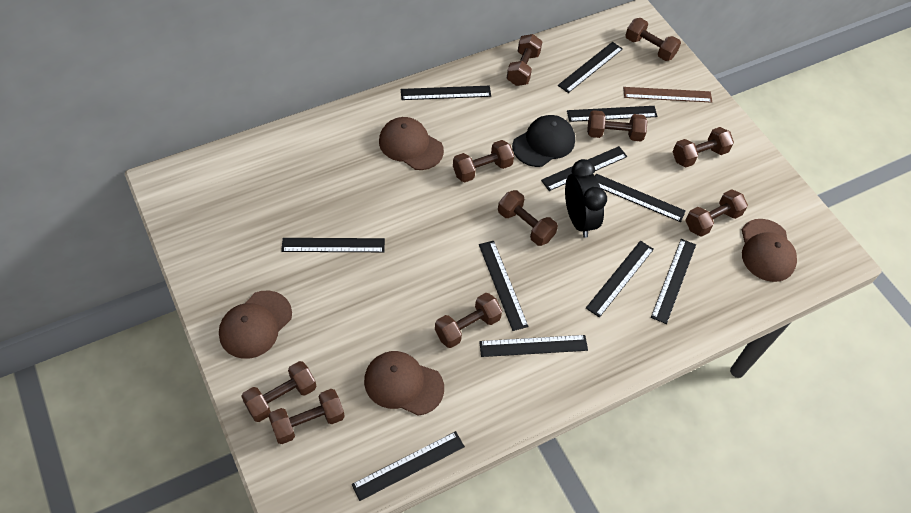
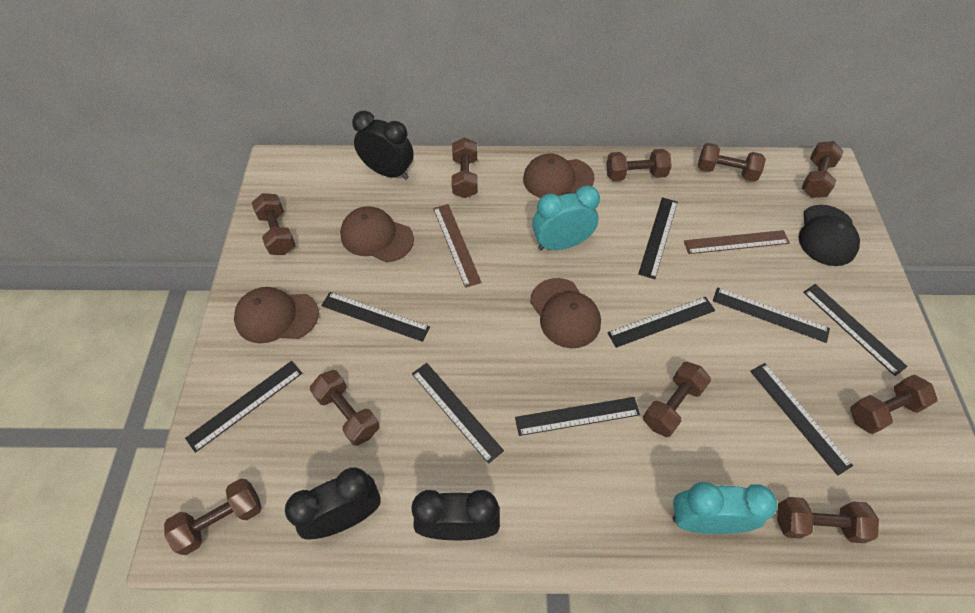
black clock: 1 -> 3
black ruler: 11 -> 9
brown ruler: 1 -> 2
turquoise clock: 0 -> 2

